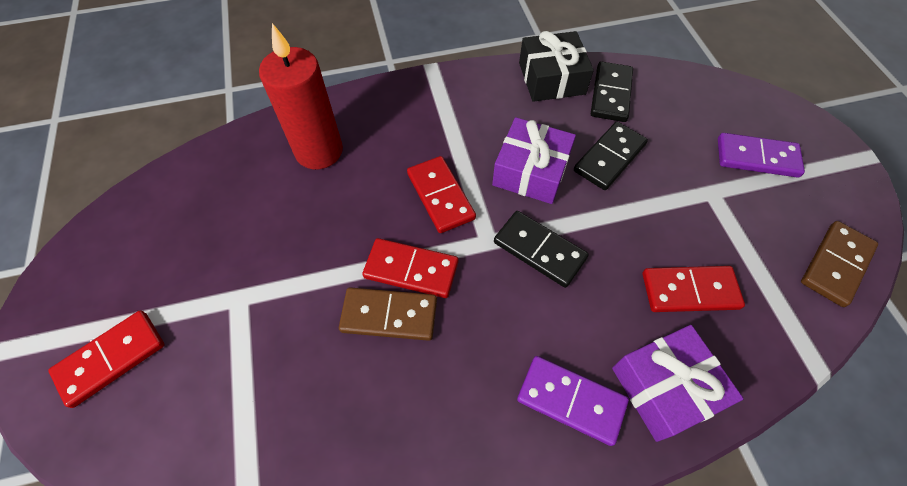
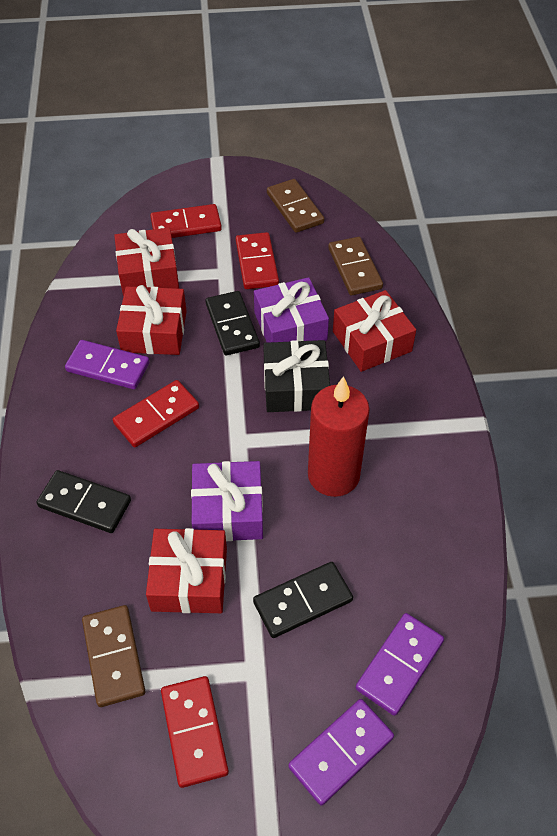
brown domino: 2 -> 3
purple domino: 2 -> 3
red gift: 0 -> 4

